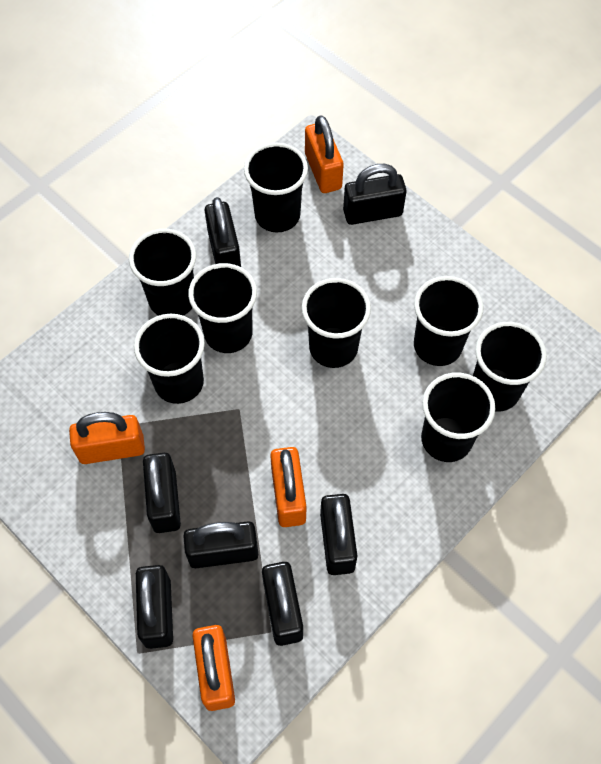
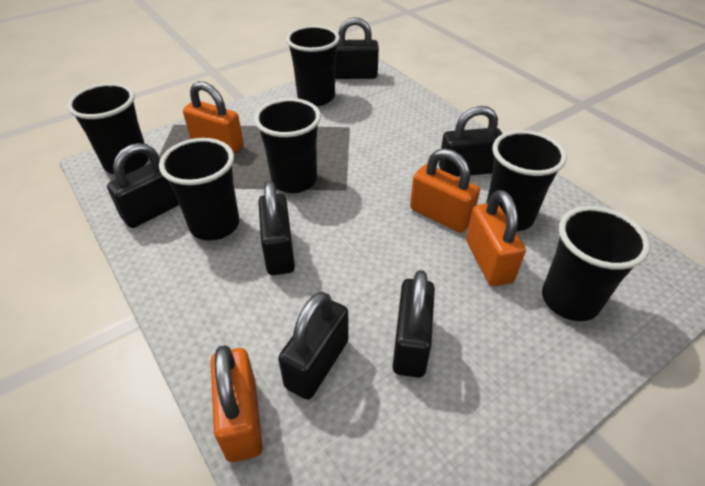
black cup: 8 -> 6
black padlock: 7 -> 6

